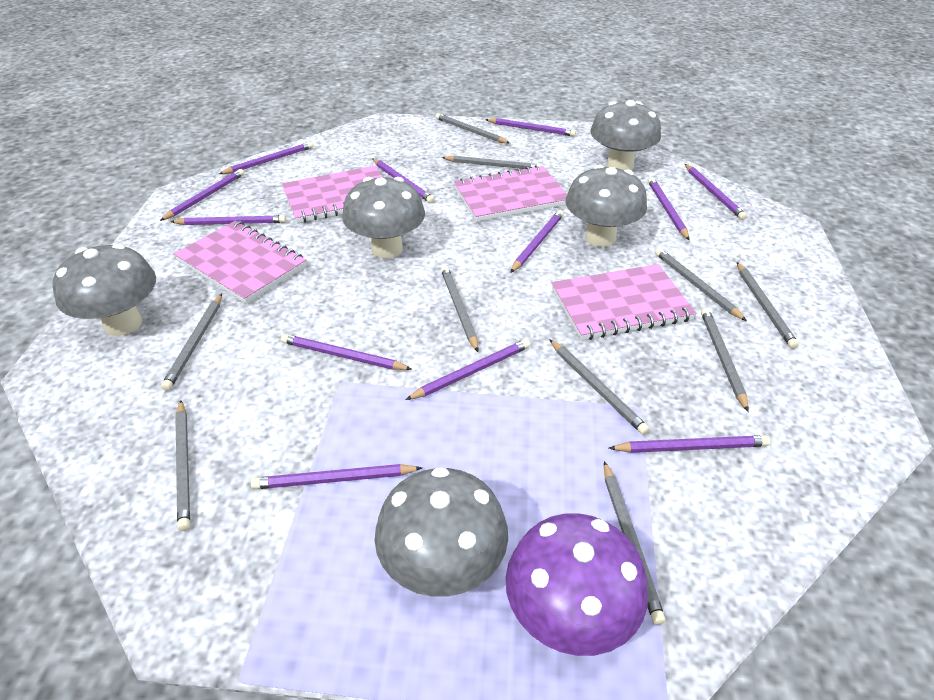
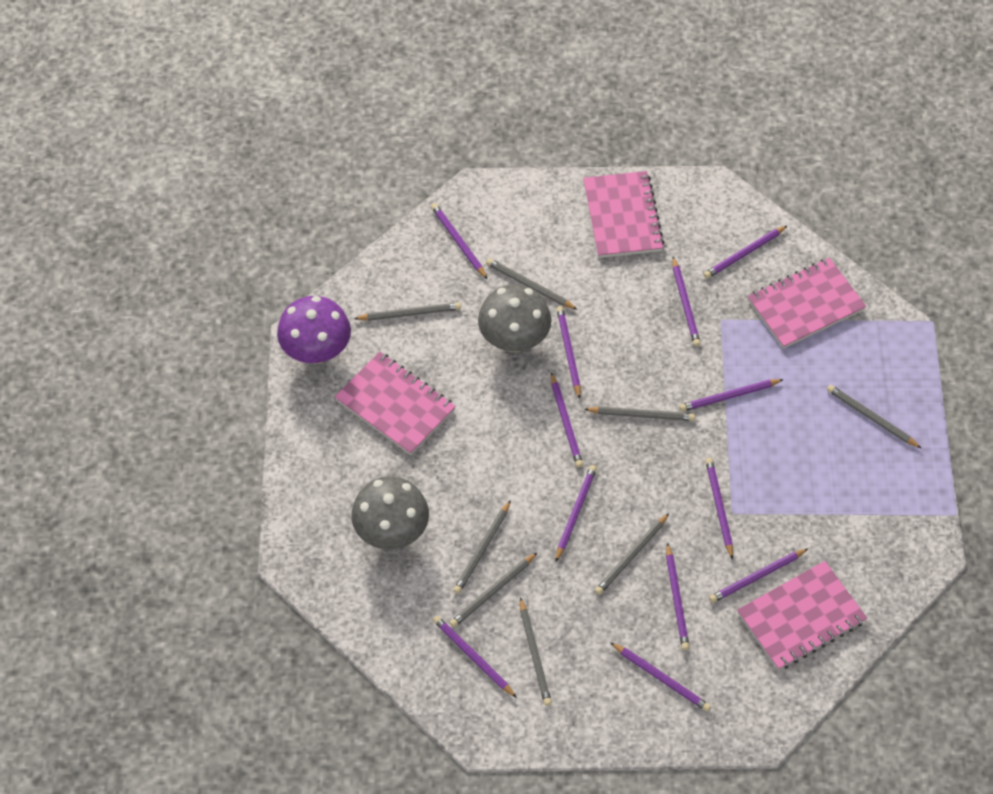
grey mushroom: 5 -> 2
grey pencil: 10 -> 8

